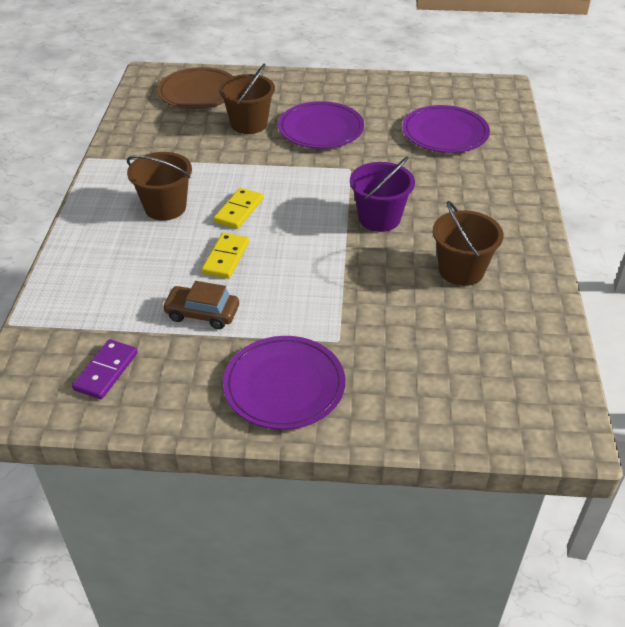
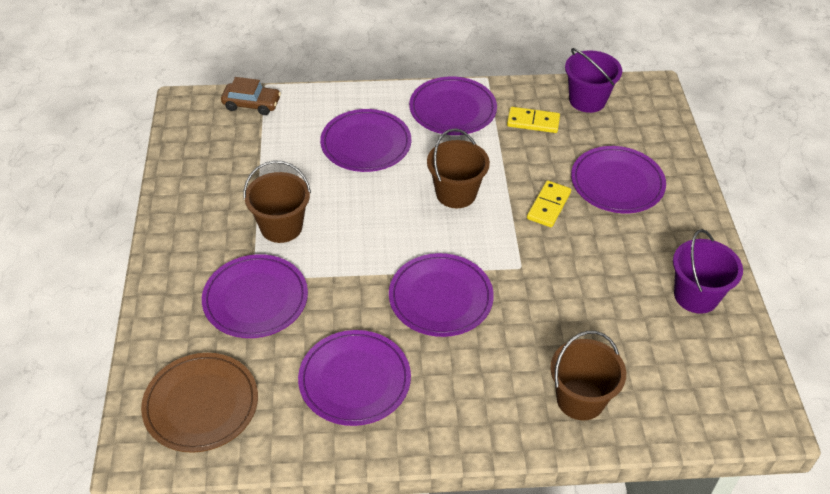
purple bucket: 1 -> 2
purple domino: 1 -> 0
purple plate: 3 -> 6

